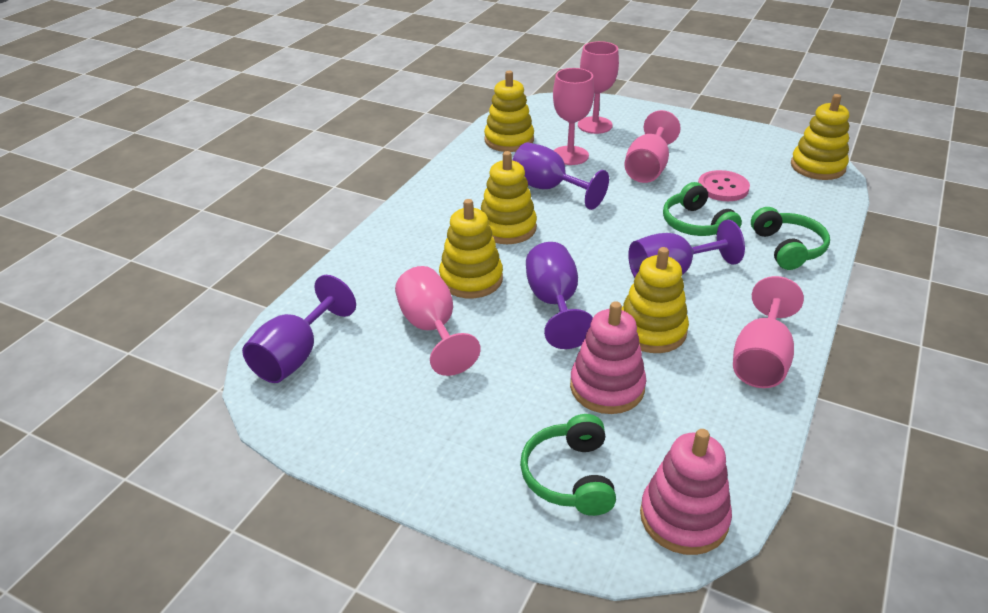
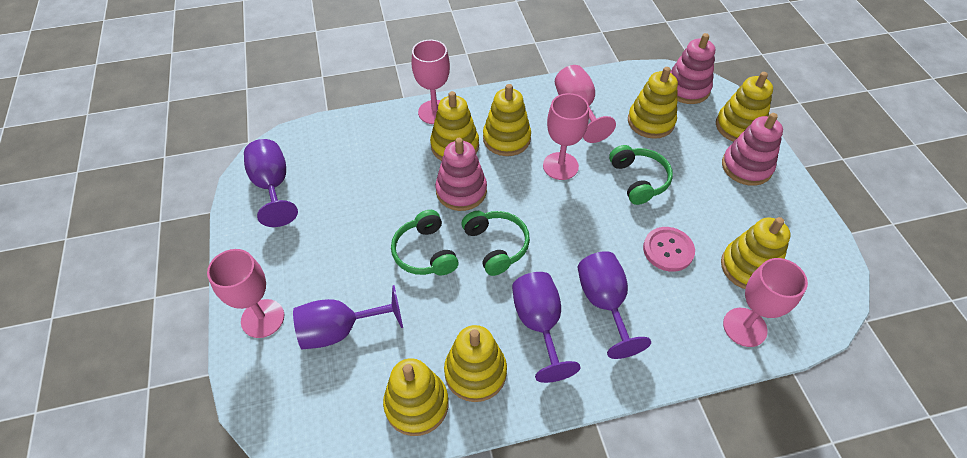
pink stacking toy: 2 -> 3
yellow stacking toy: 5 -> 7

